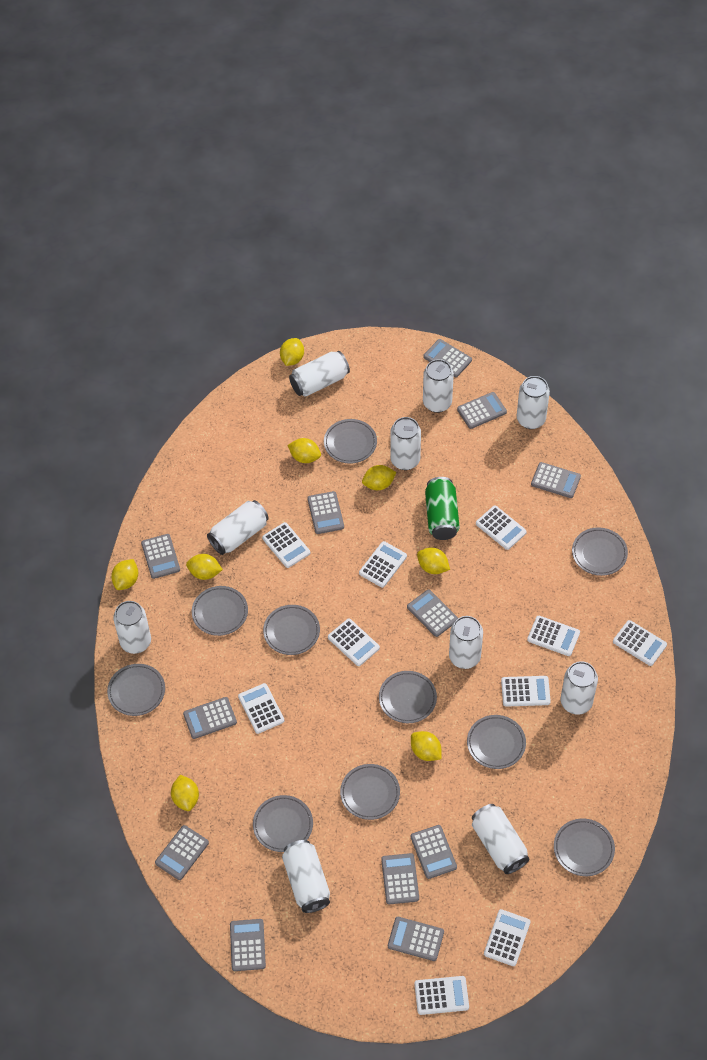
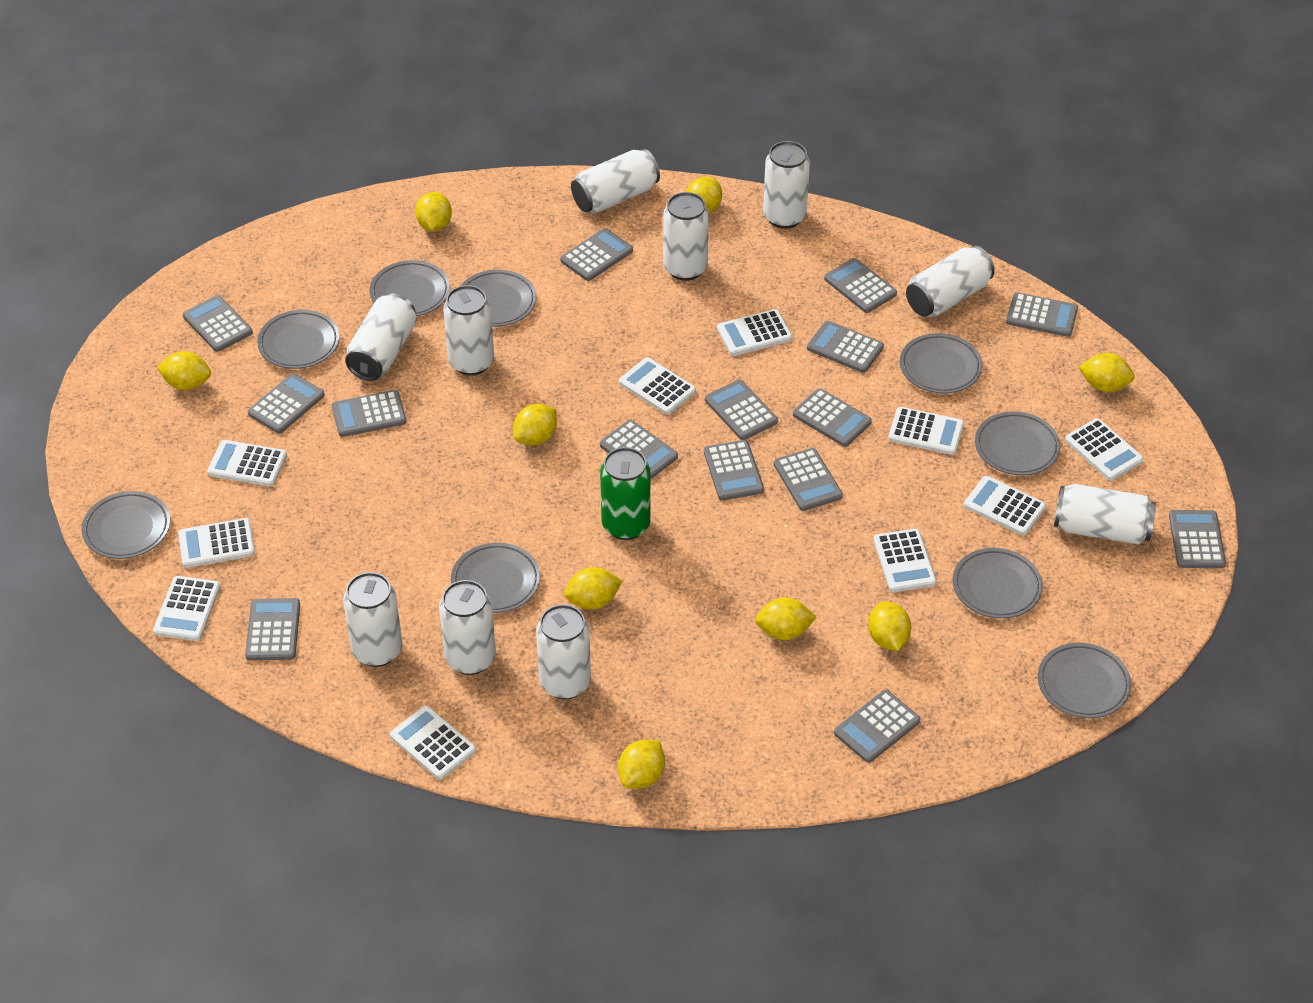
grey calculator: 12 -> 15
grey plate: 10 -> 9
yellow lemon: 8 -> 9

